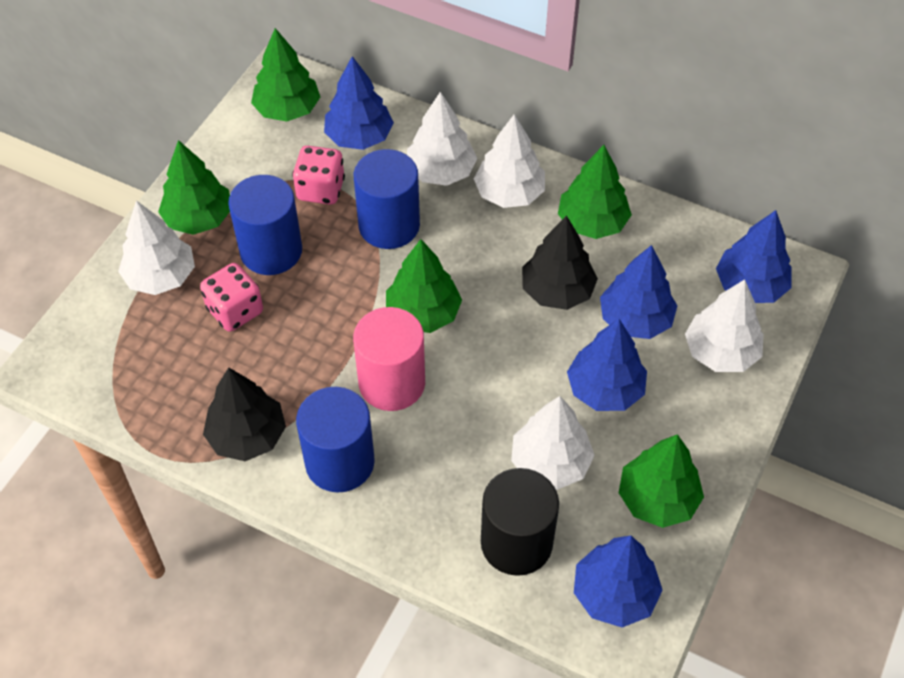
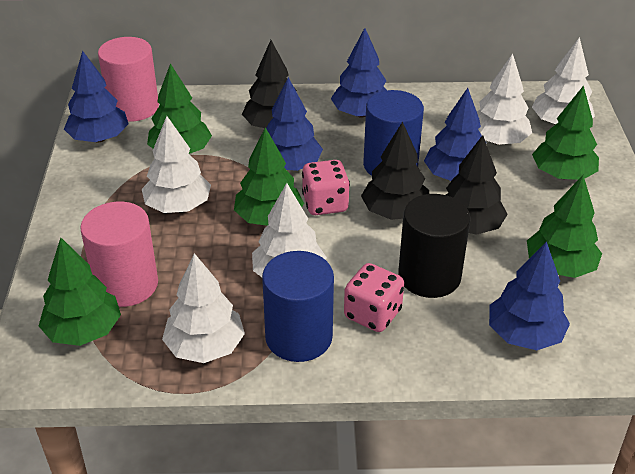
black tree: 2 -> 3
blue cylinder: 3 -> 2
pink cylinder: 1 -> 2

